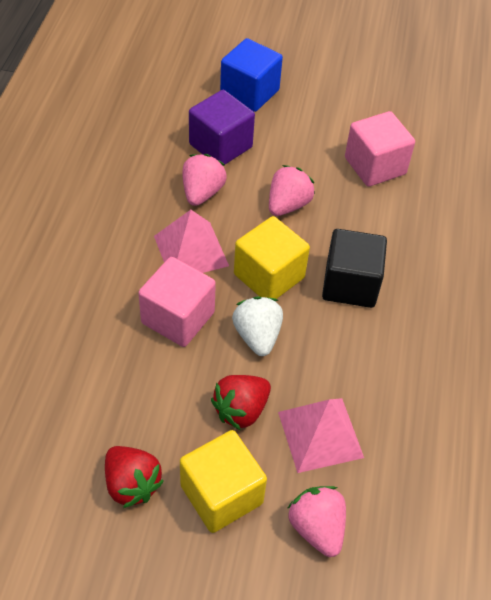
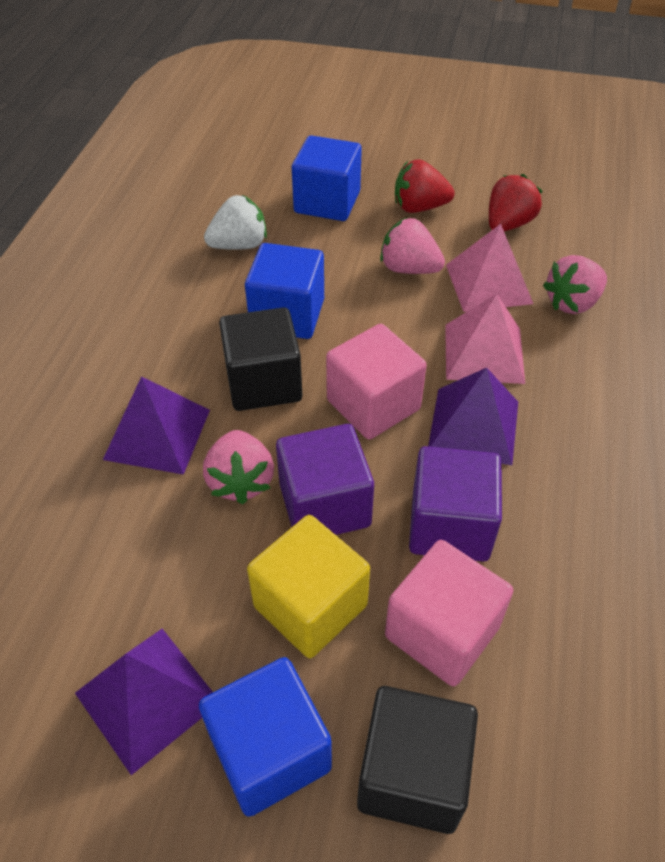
black cube: 1 -> 2
blue cube: 1 -> 3
purple cube: 1 -> 2
purple pyramid: 0 -> 3
yellow cube: 2 -> 1

